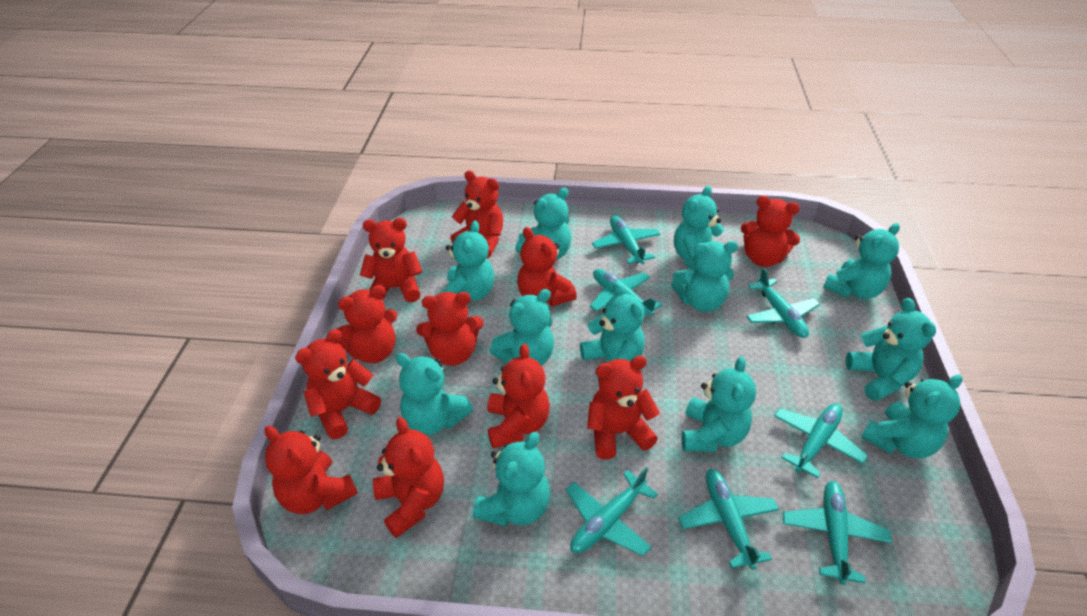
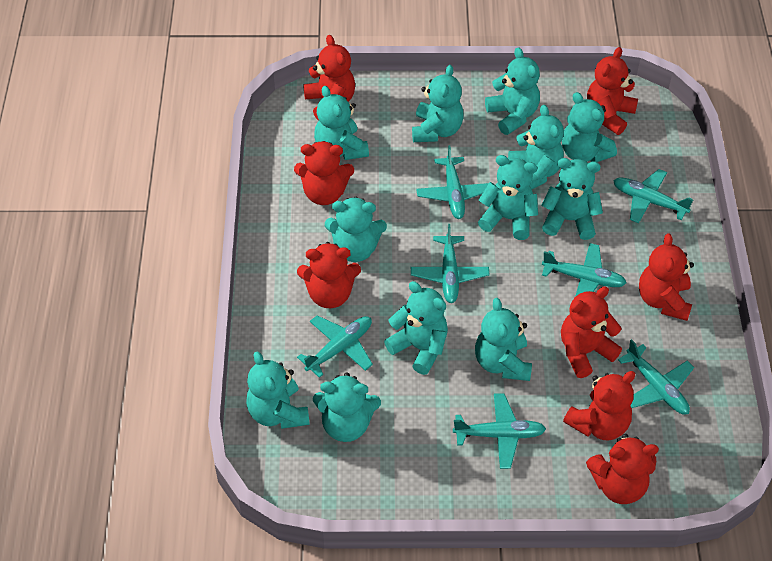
red teddy bear: 11 -> 8

